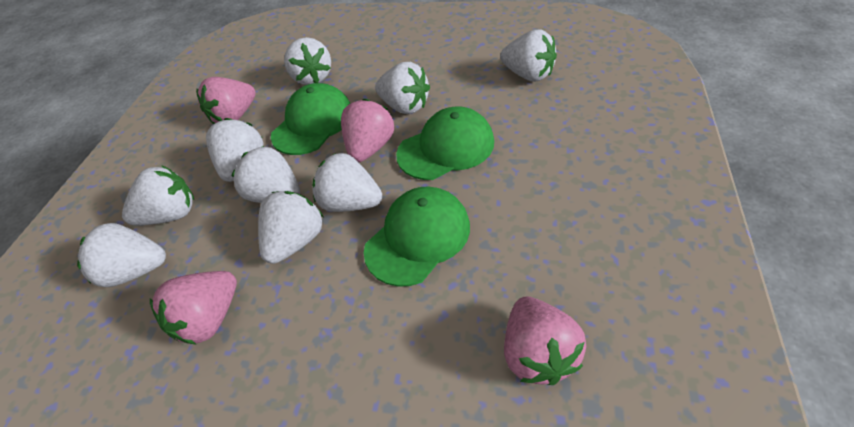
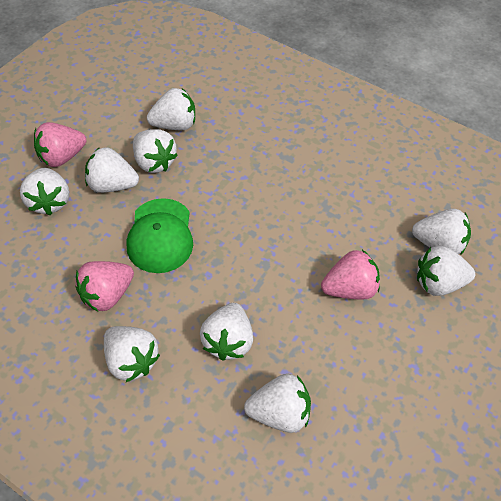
green cap: 3 -> 1
pink strawberry: 4 -> 3

